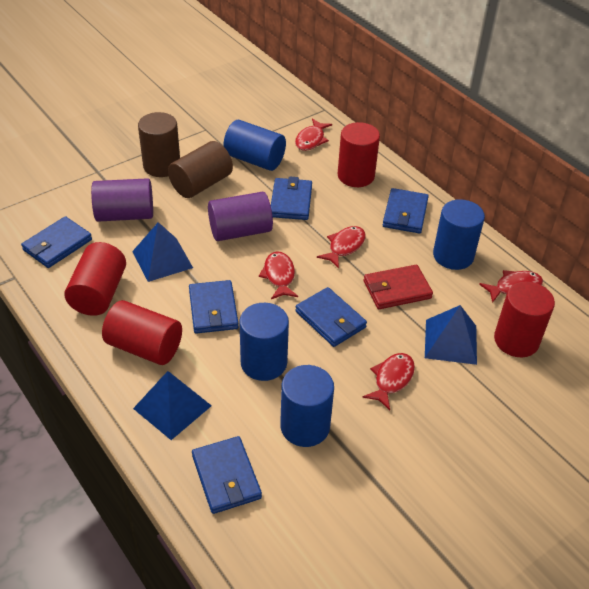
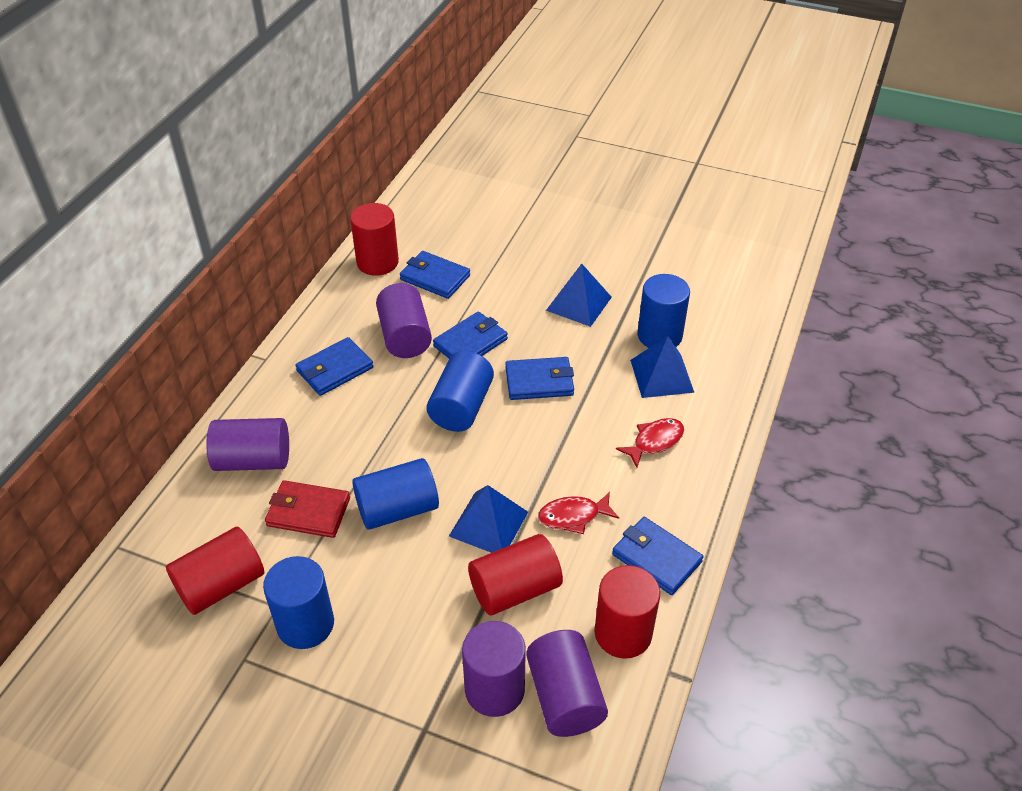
blue wallet: 6 -> 5
brown cylinder: 2 -> 0
purple cylinder: 2 -> 4
red fish: 5 -> 2

